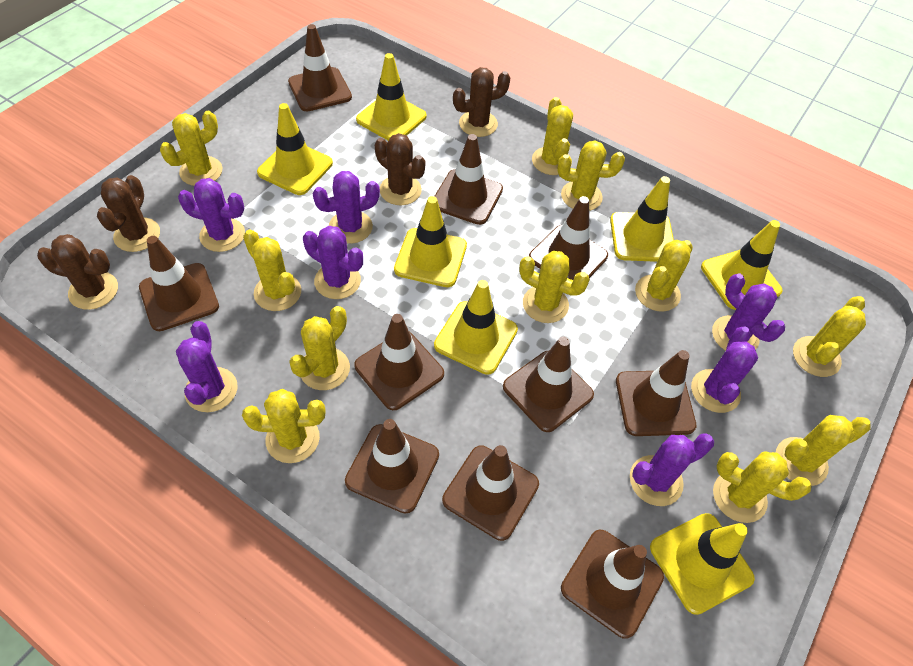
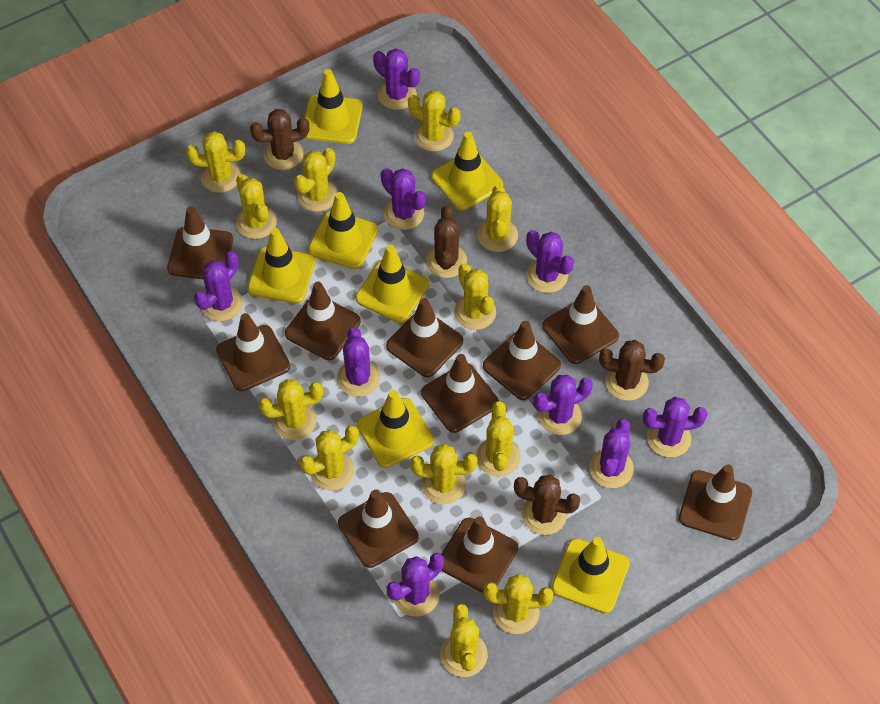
purple cactus: 7 -> 9
yellow cactus: 11 -> 12

